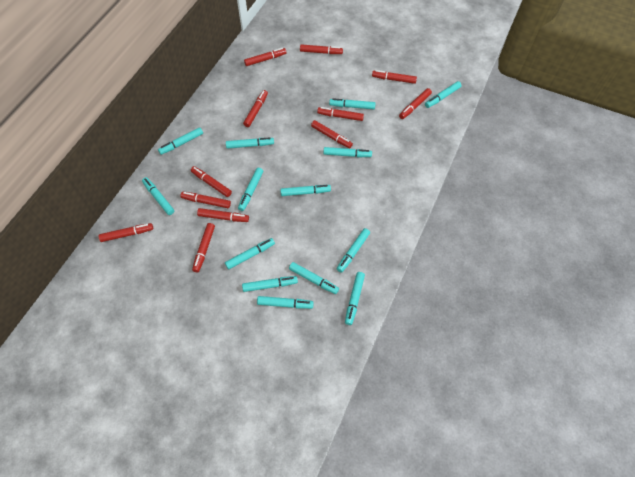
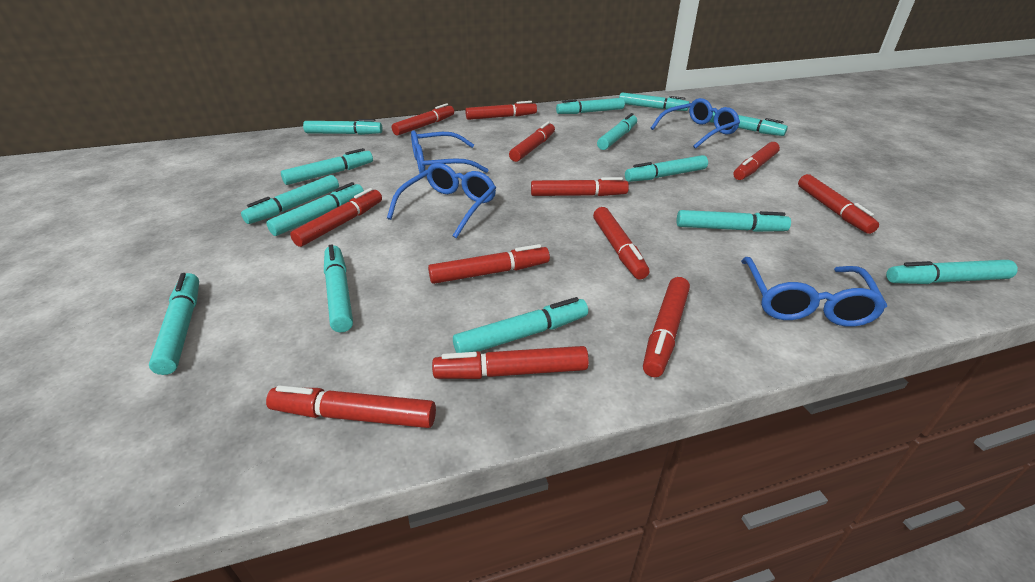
blue glasses: 0 -> 4

